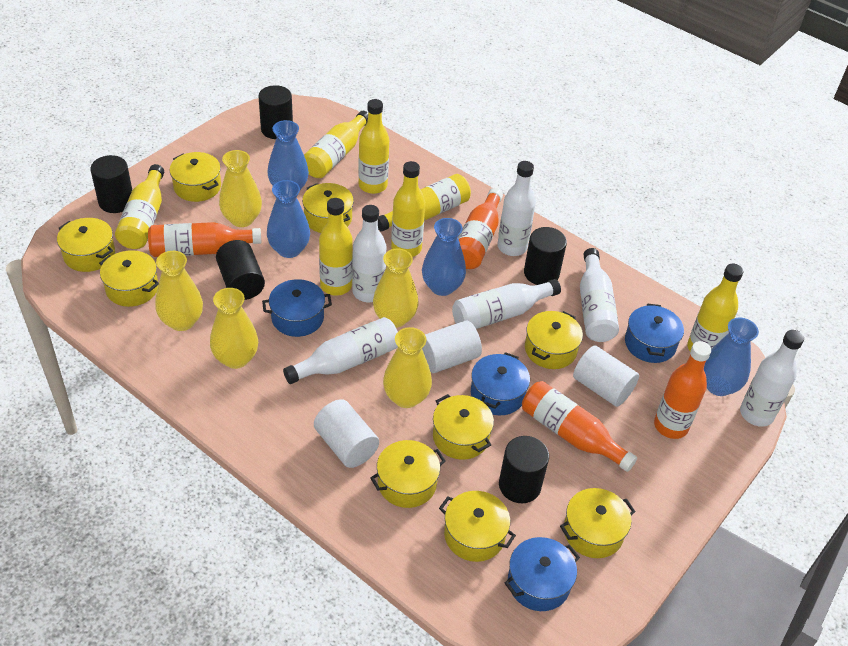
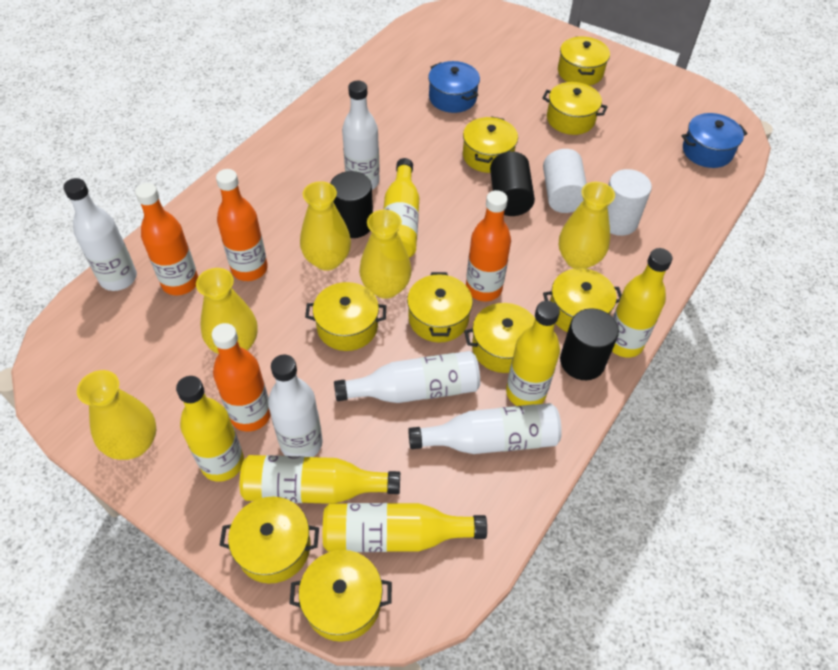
black cylinder: 5 -> 3
blue pot: 4 -> 2
blue vase: 4 -> 0
white bottle: 6 -> 5
white cylinder: 3 -> 2
yellow bottle: 7 -> 6

